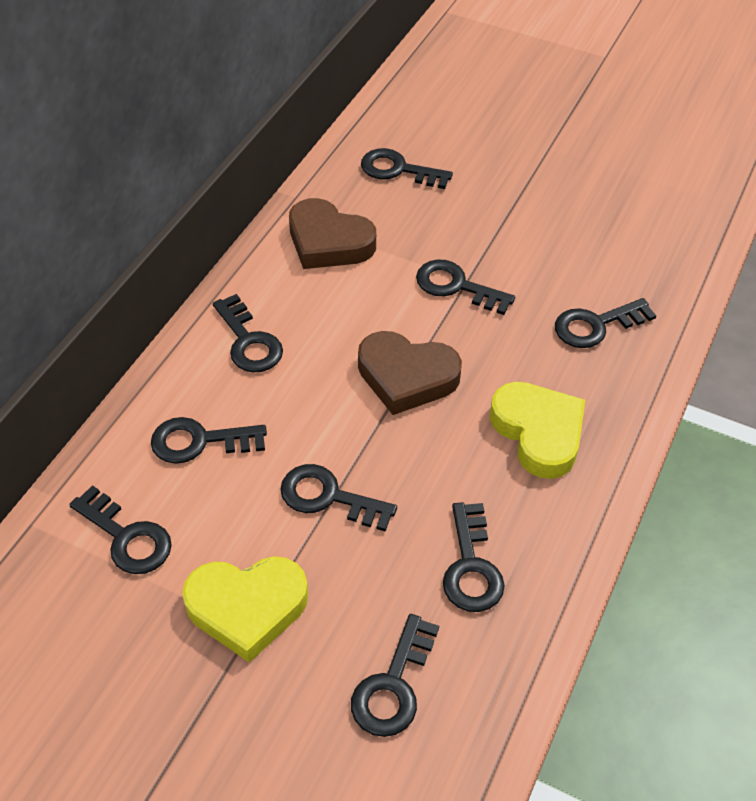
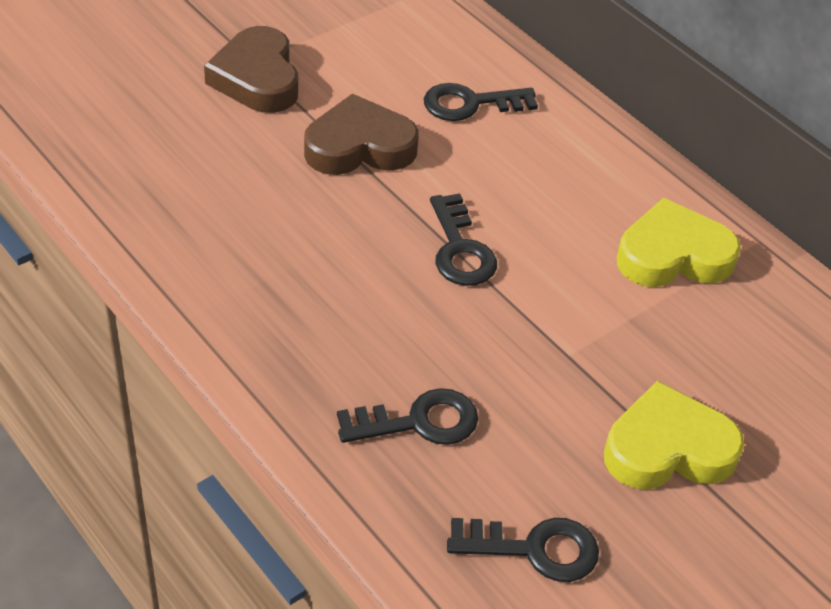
black key: 9 -> 4

